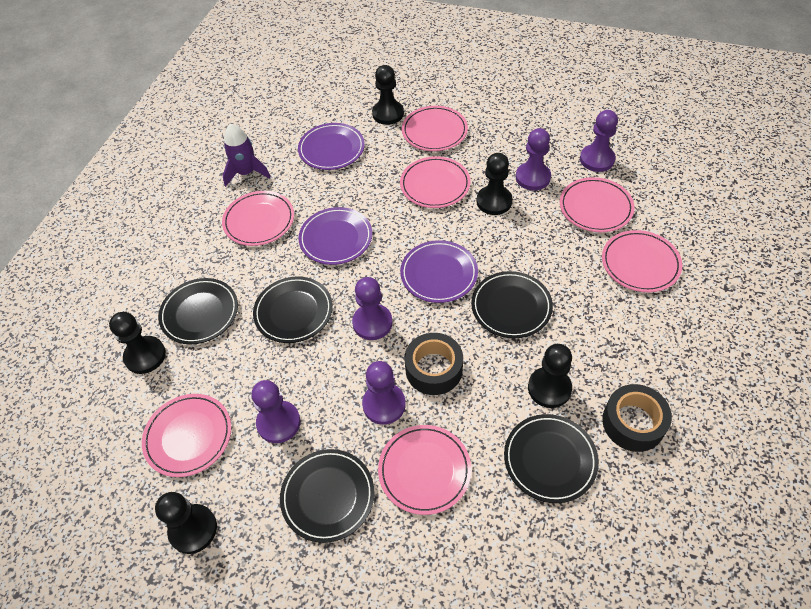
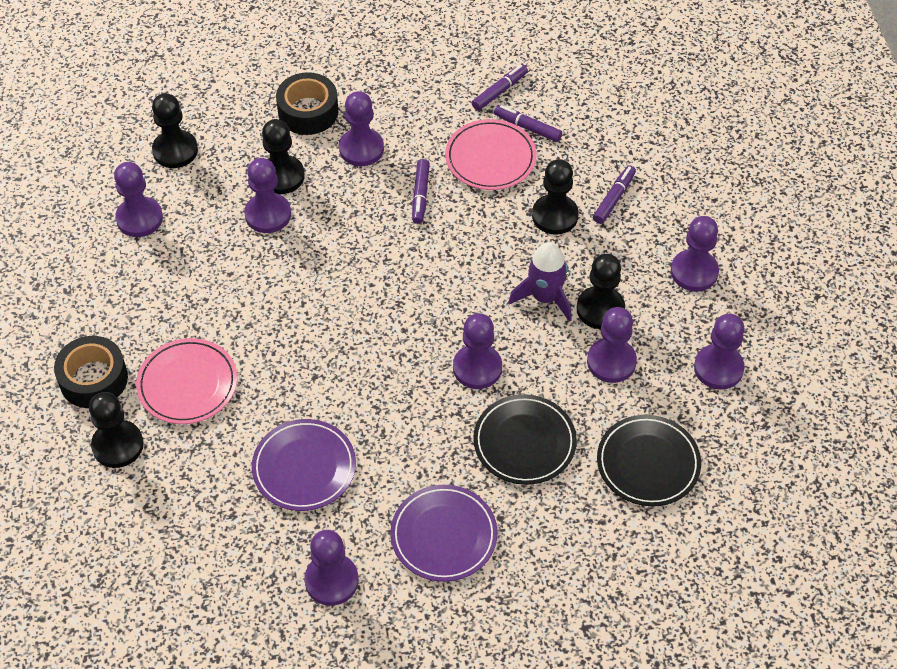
black plate: 5 -> 2
pink plate: 7 -> 2
purple marker: 0 -> 4
purple pawn: 5 -> 8
purple plate: 3 -> 2

